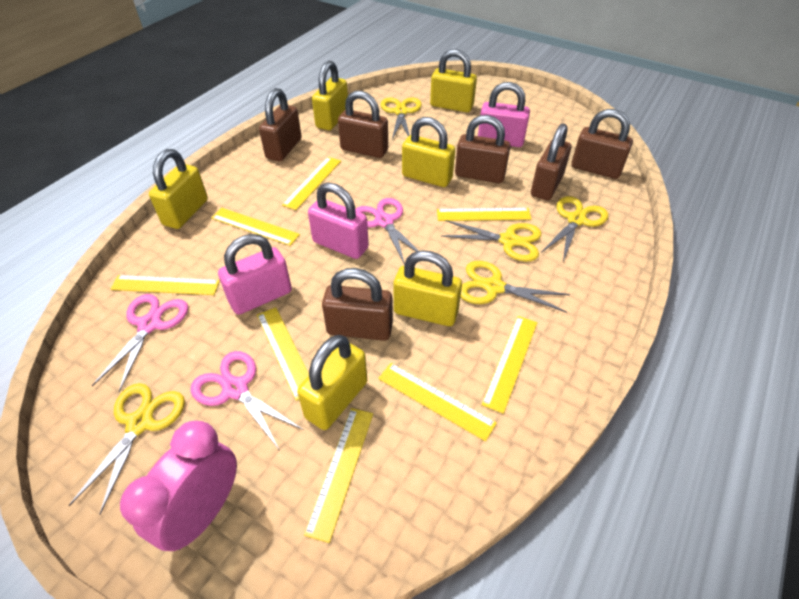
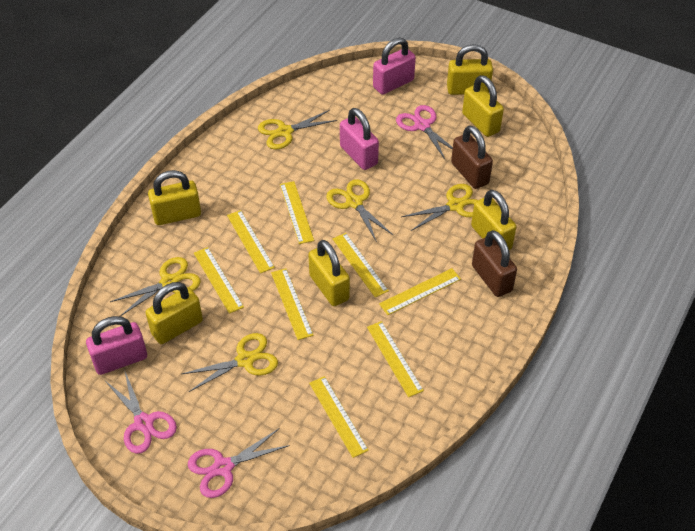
brown padlock: 6 -> 2
pink clock: 1 -> 0

